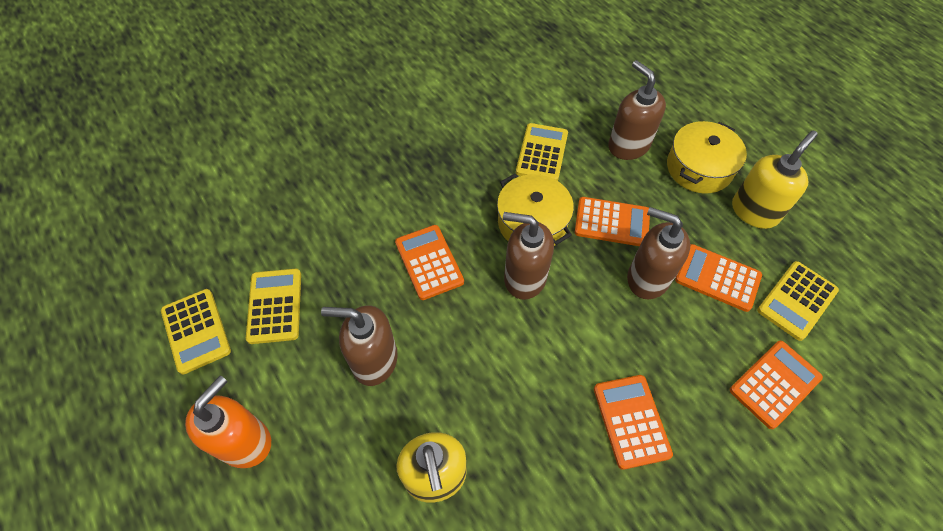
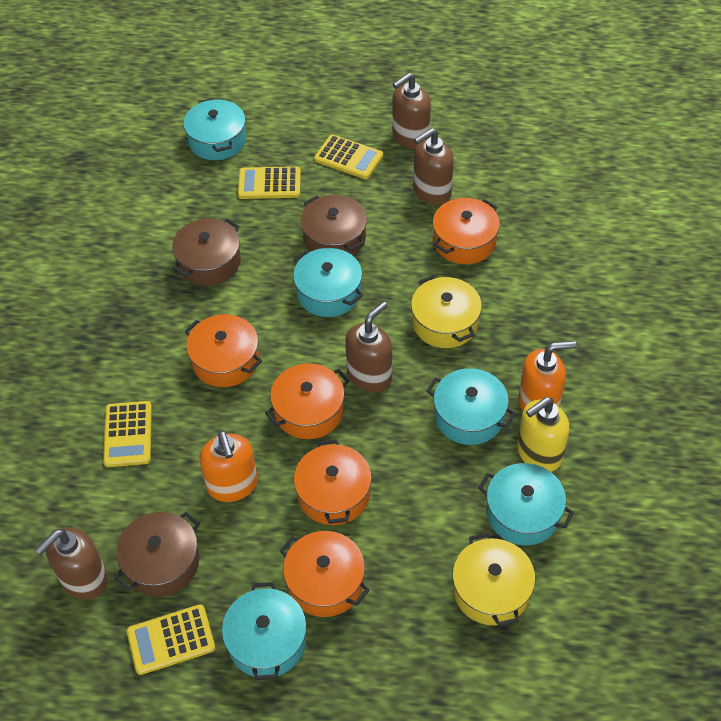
brown pot: 0 -> 3
orange calculator: 5 -> 0
orange pot: 0 -> 5
orange soap dispenser: 1 -> 2
turquoise pot: 0 -> 5
yellow soap dispenser: 2 -> 1

